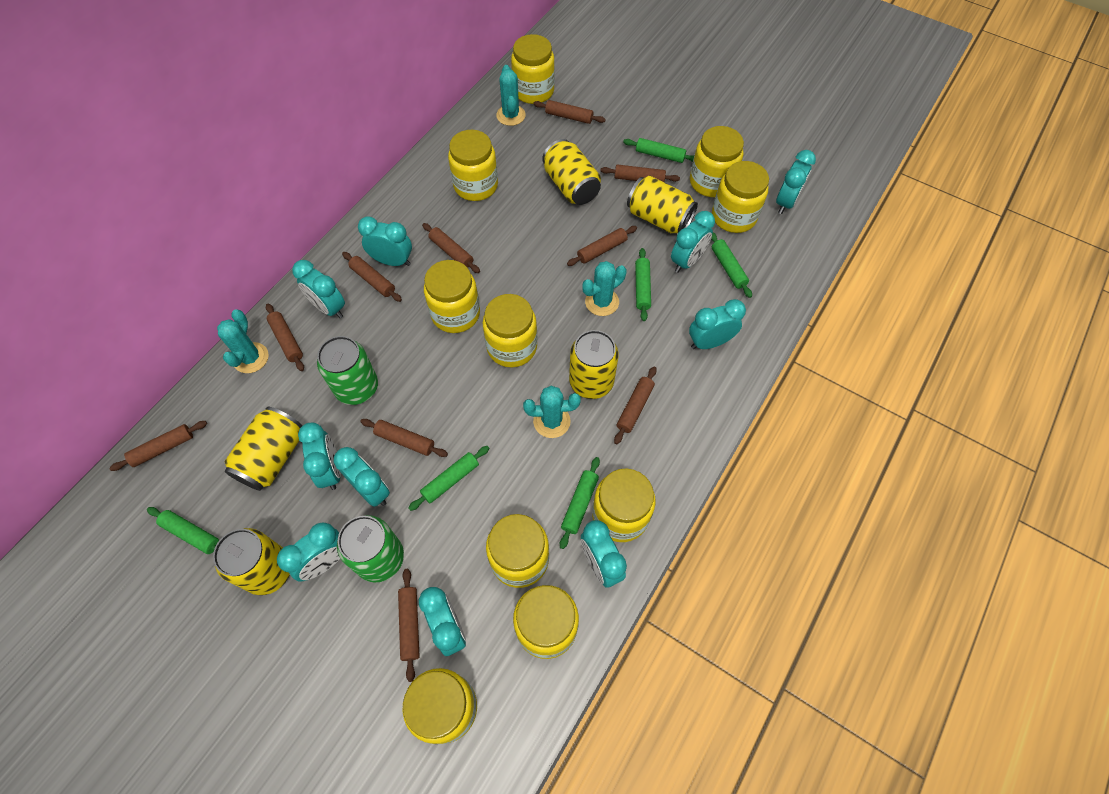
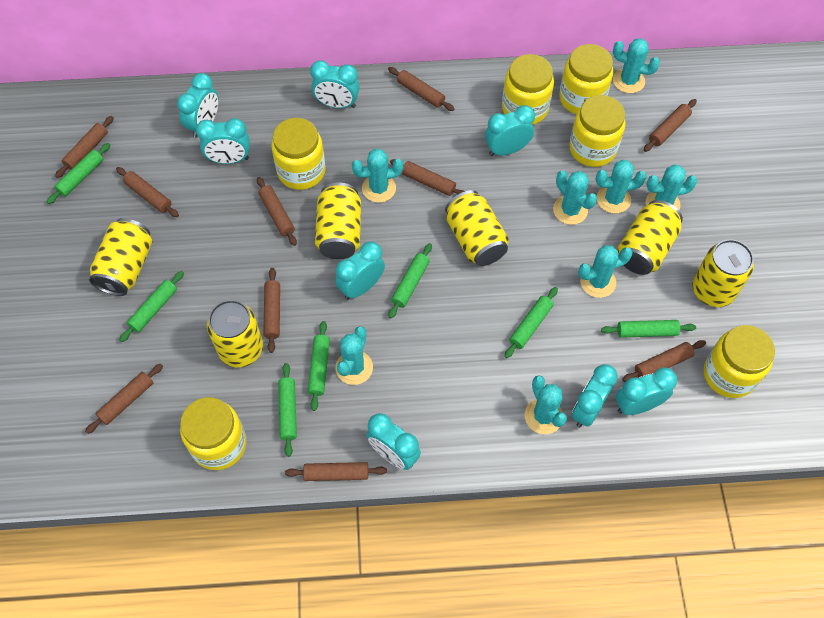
green can: 2 -> 0
green rolling pin: 6 -> 7
turquoise cactus: 4 -> 8
turquoise clock: 10 -> 8
yellow can: 5 -> 6
yellow jar: 10 -> 6

